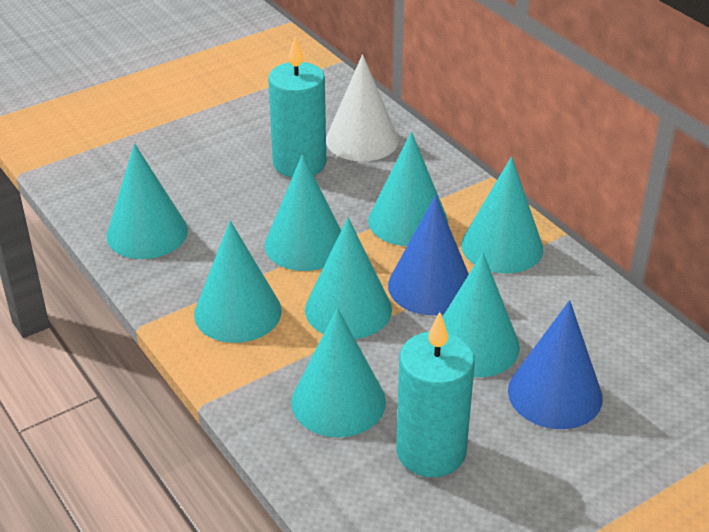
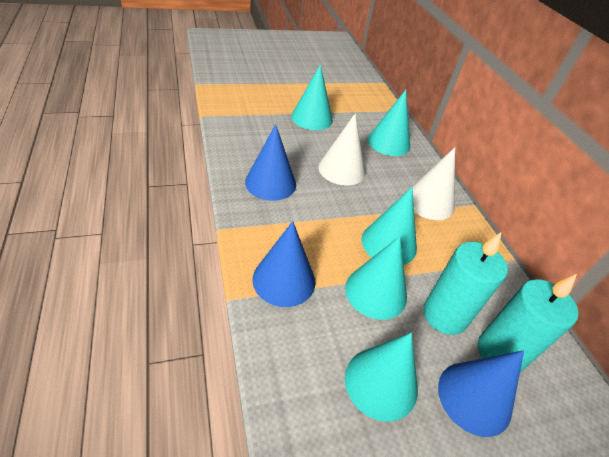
blue cone: 2 -> 3
turquoise cone: 8 -> 5
white cone: 1 -> 2

